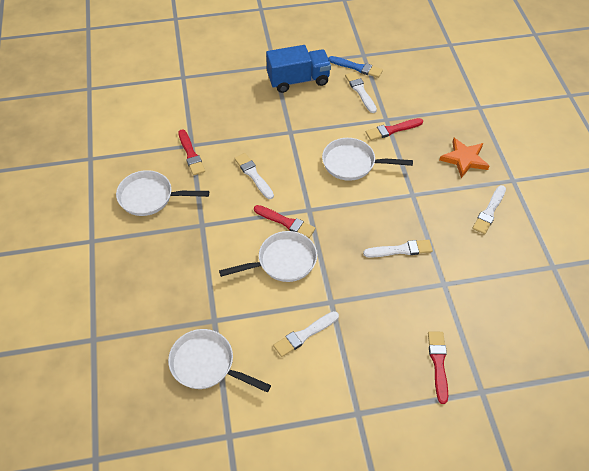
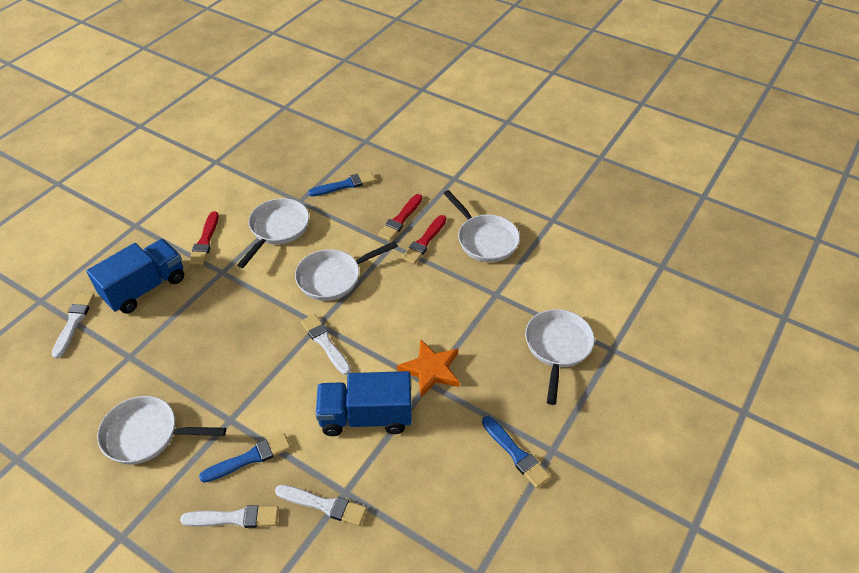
blue brush: 1 -> 3
blue truck: 1 -> 2
red brush: 4 -> 3
white brush: 5 -> 4
white pan: 4 -> 5

